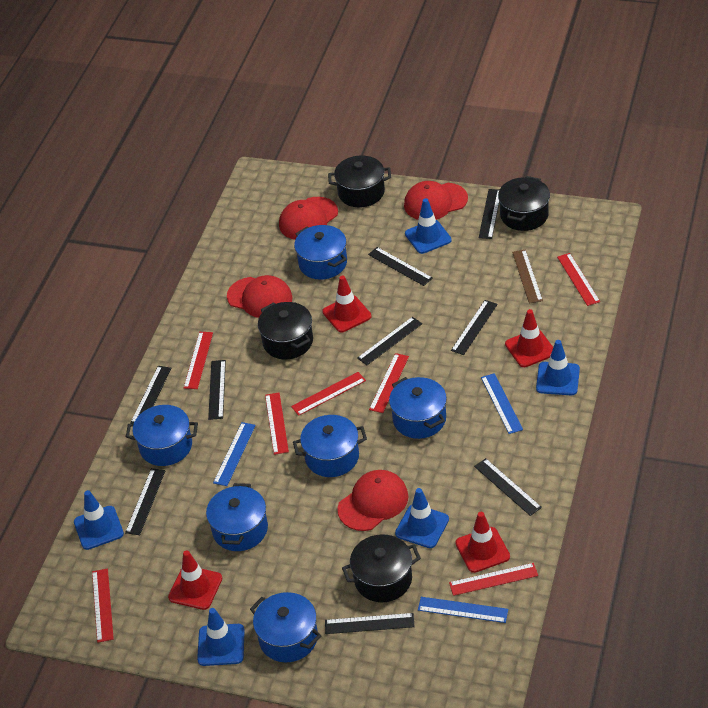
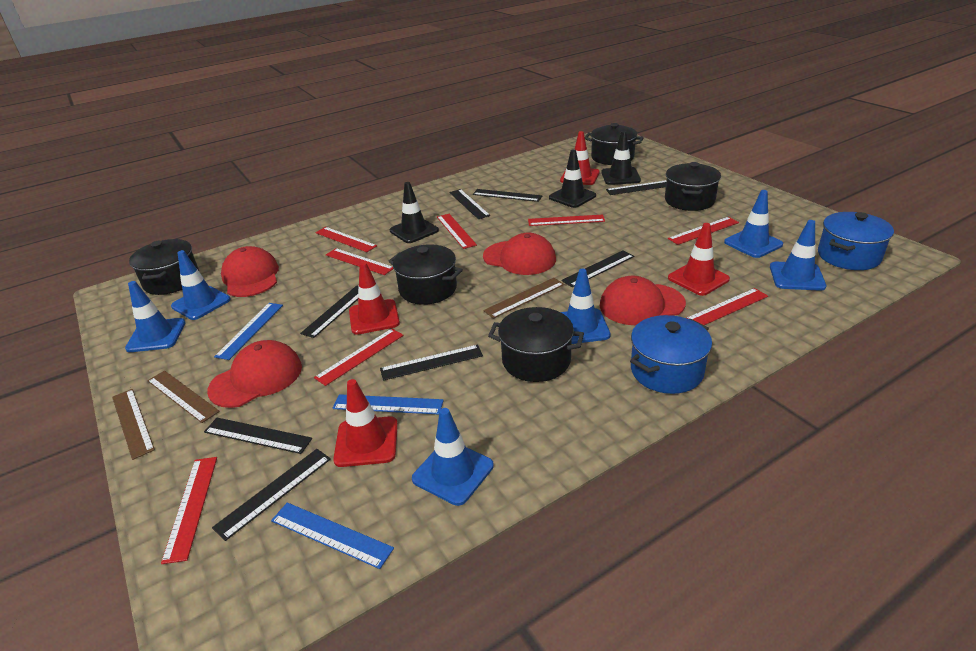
black pot: 4 -> 5
black ruler: 9 -> 8
black traffic cone: 0 -> 3
blue pot: 6 -> 2
blue traffic cone: 5 -> 6
brown ruler: 1 -> 3
red ruler: 7 -> 8

